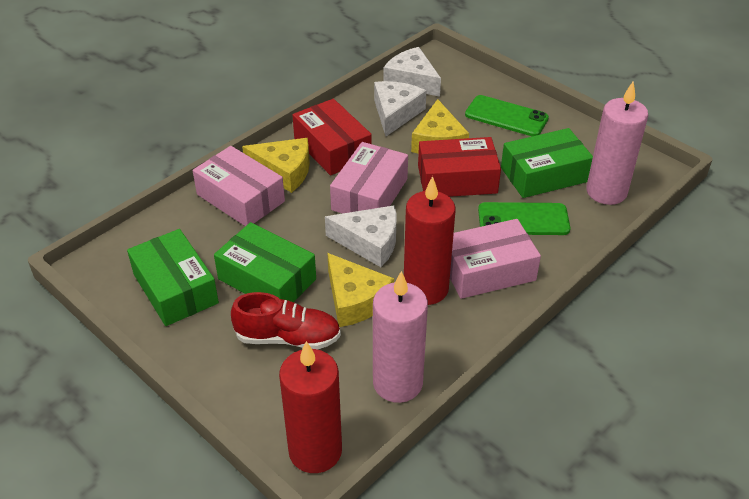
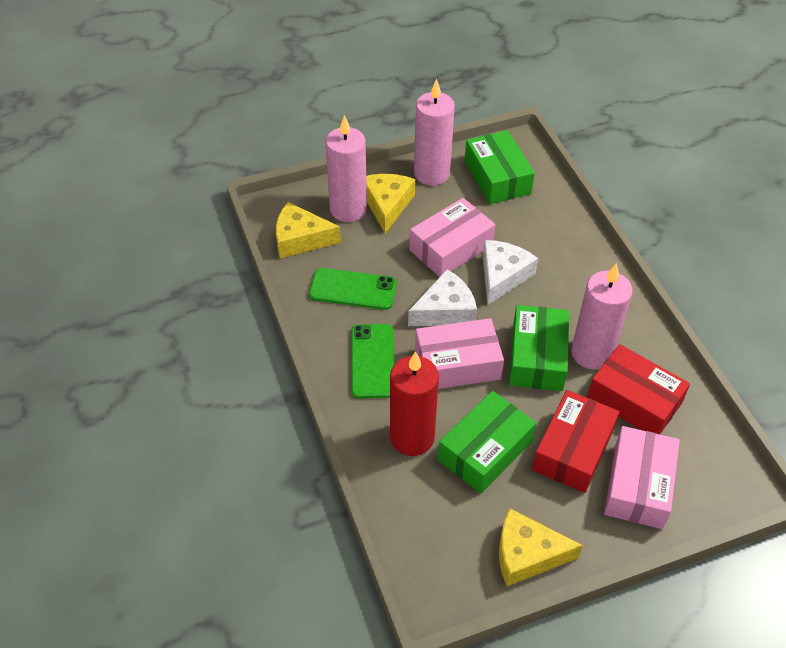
pink candle: 2 -> 3
red candle: 2 -> 1
red shoe: 1 -> 0
white cheese: 3 -> 2

